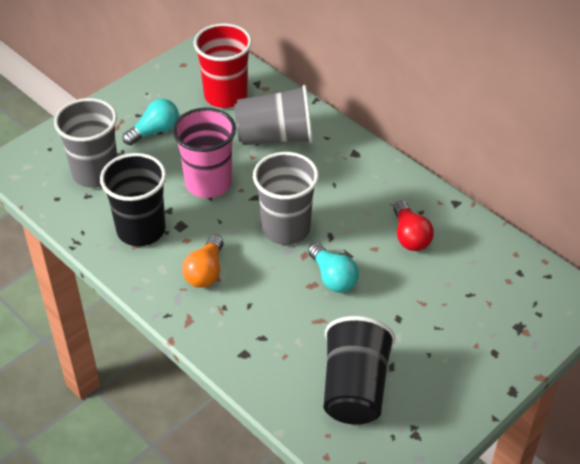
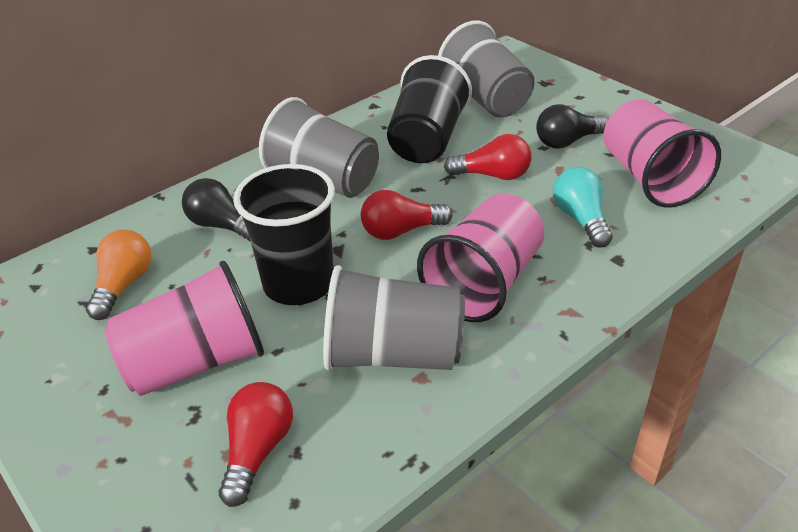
black light bulb: 0 -> 2
pink cup: 1 -> 3
red cup: 1 -> 0
red light bulb: 1 -> 3
turquoise light bulb: 2 -> 1

